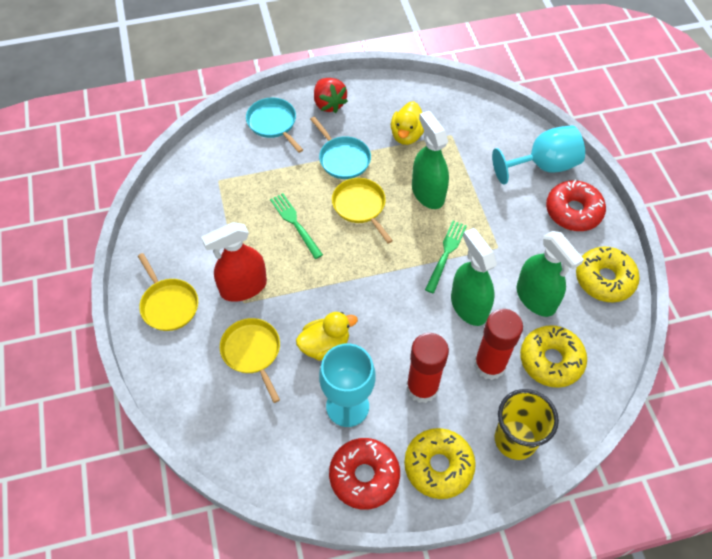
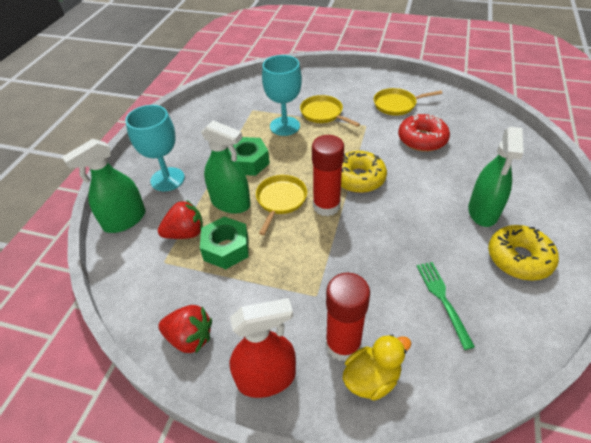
green fork: 2 -> 1
green nut: 0 -> 2
red donut: 2 -> 1
red strawberry: 1 -> 2
turquoise pan: 2 -> 0
yellow cup: 1 -> 0
yellow donut: 3 -> 2
yellow duck: 2 -> 1

